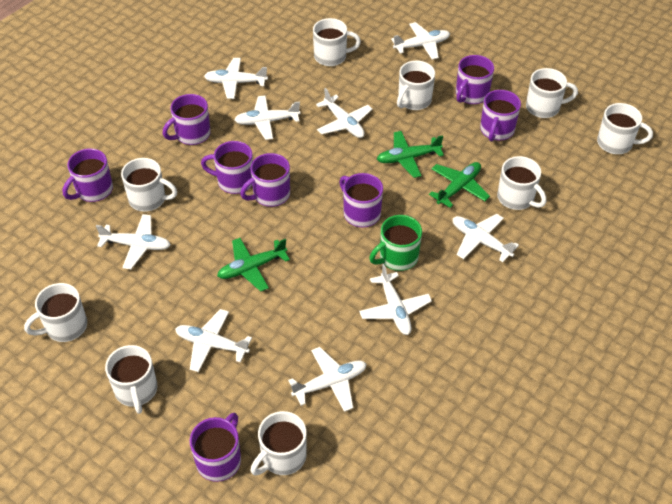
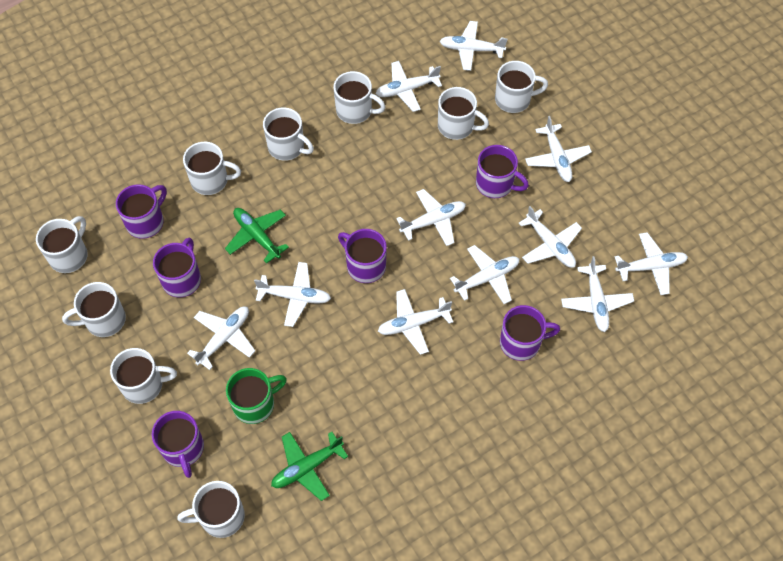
green plane: 3 -> 2
purple mug: 8 -> 6
white plane: 9 -> 11

